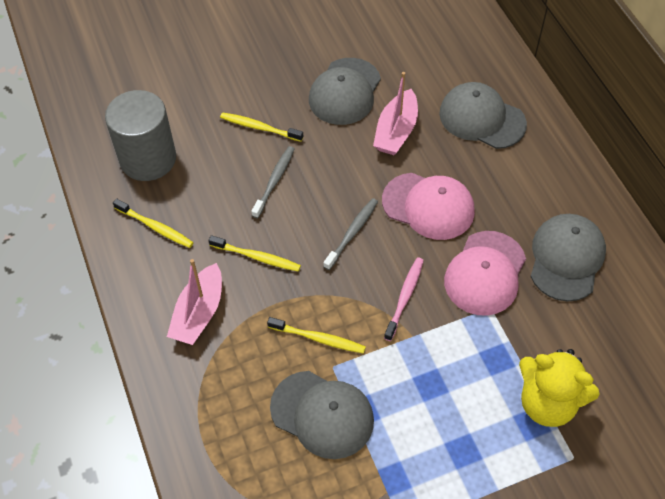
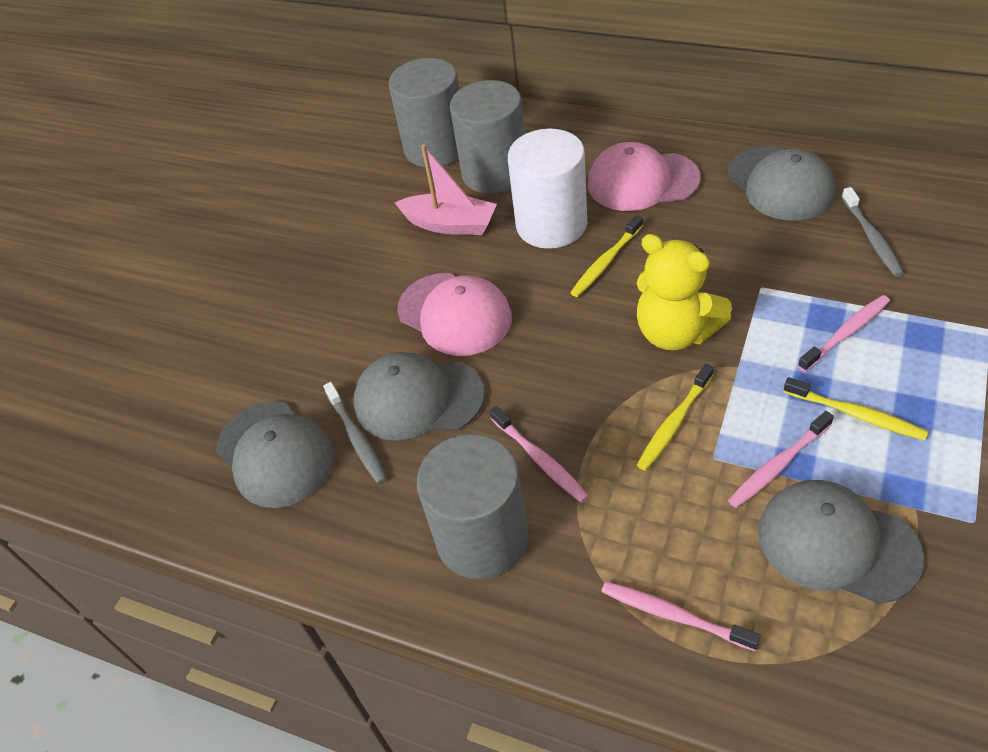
grey cylinder: 1 -> 3
pink boat: 2 -> 1
pink toothbrush: 1 -> 4
white cylinder: 0 -> 1
yellow toothbrush: 4 -> 3

